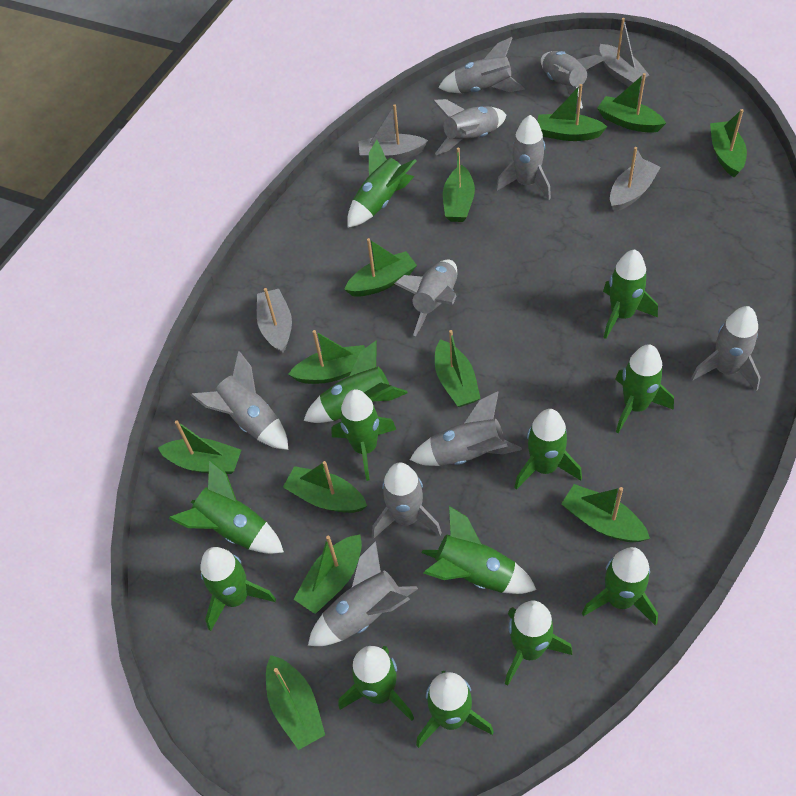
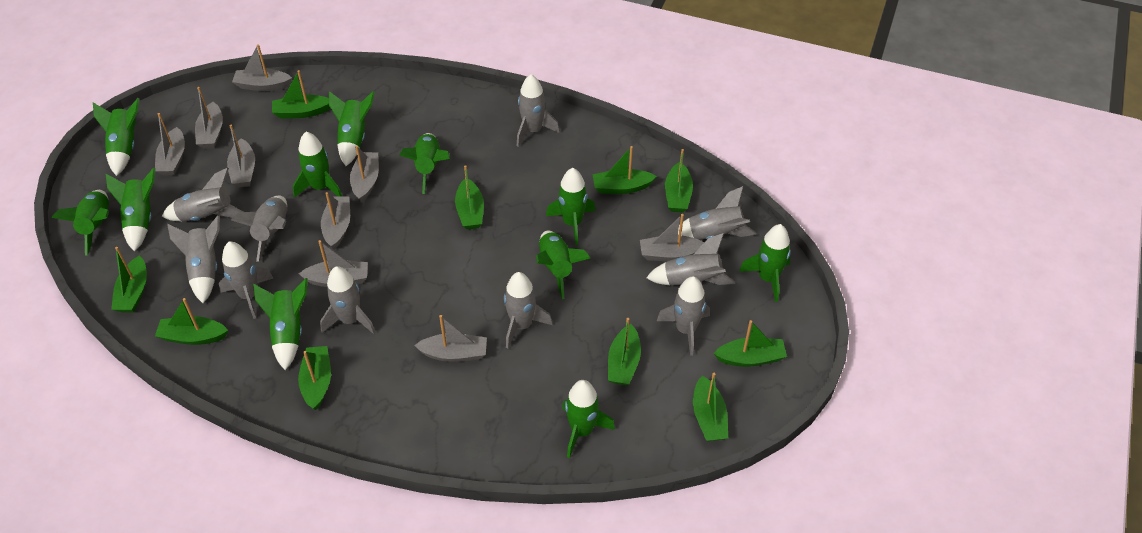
green boat: 12 -> 10
green rocket: 13 -> 11
grey boat: 4 -> 9

